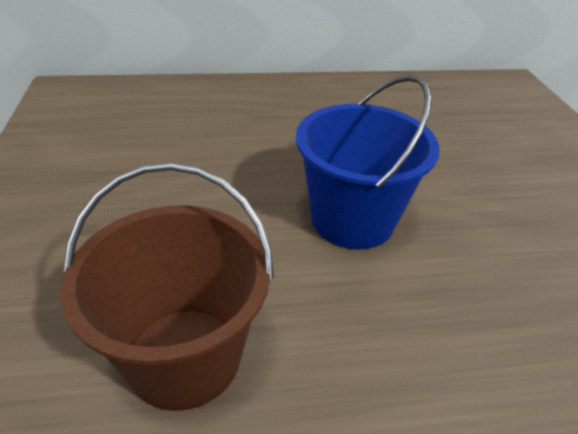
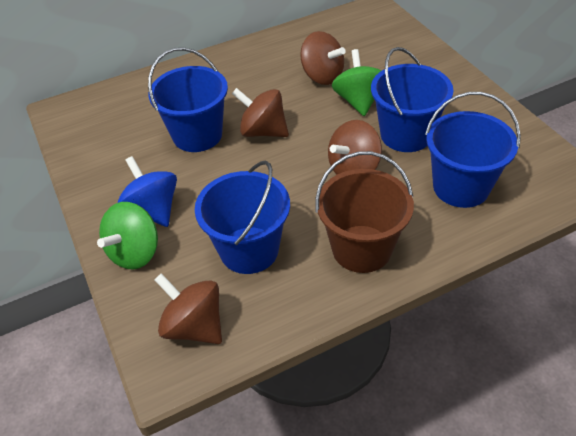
blue bucket: 1 -> 4
blue spinning top: 0 -> 1
brown spinning top: 0 -> 4
green spinning top: 0 -> 2

